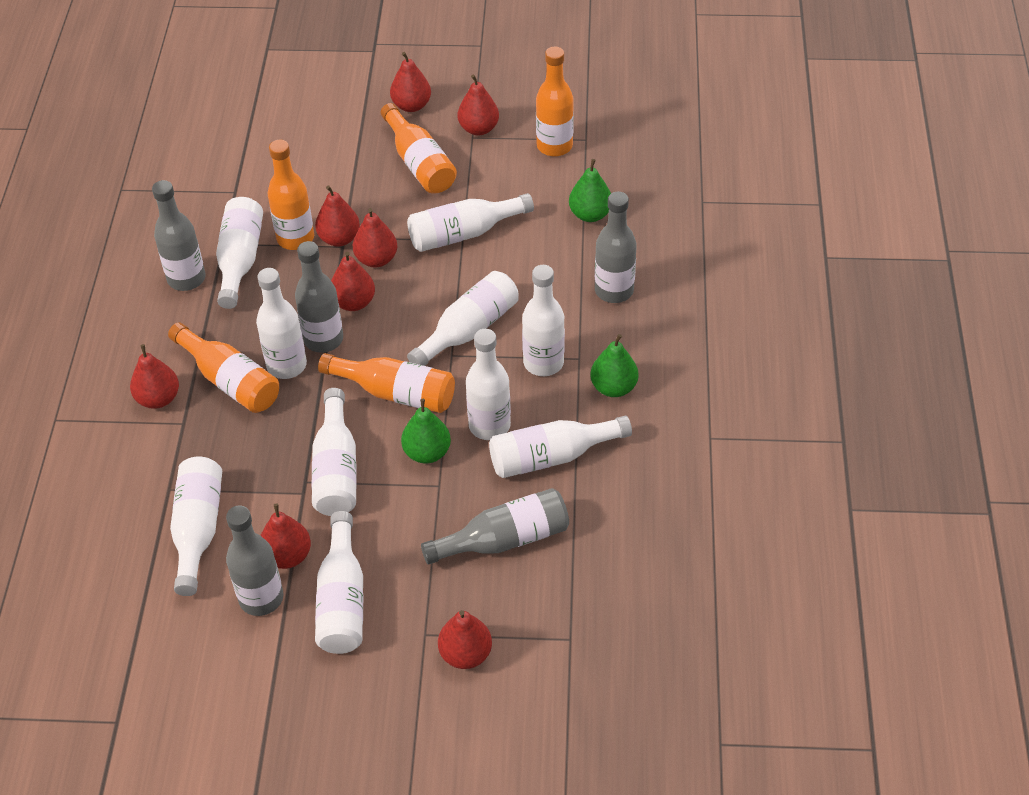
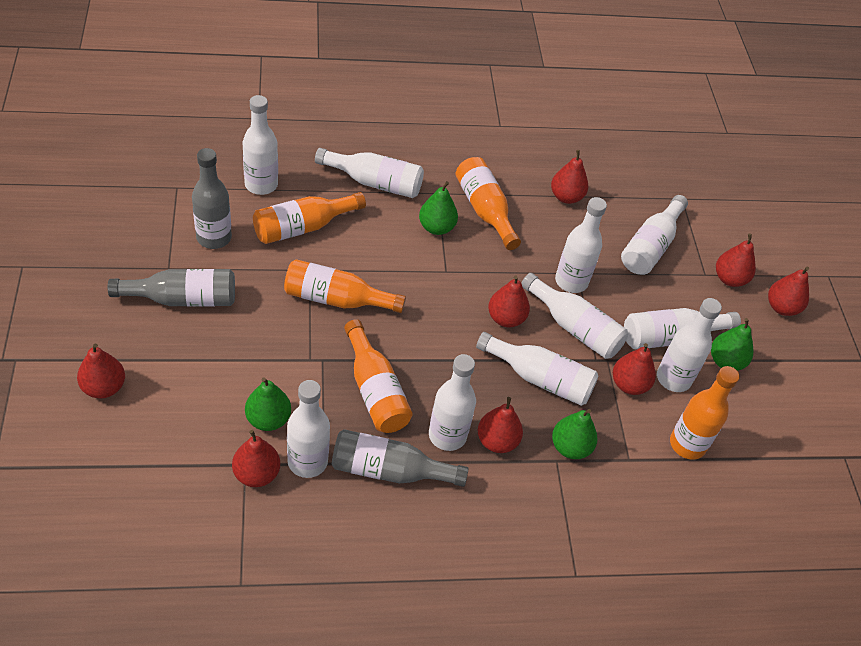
green pear: 3 -> 4
grey bottle: 5 -> 3

